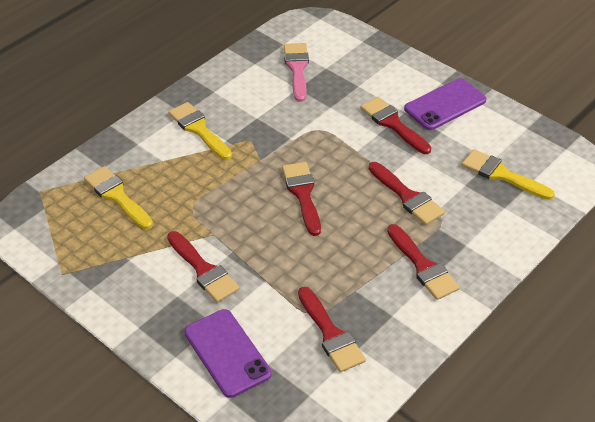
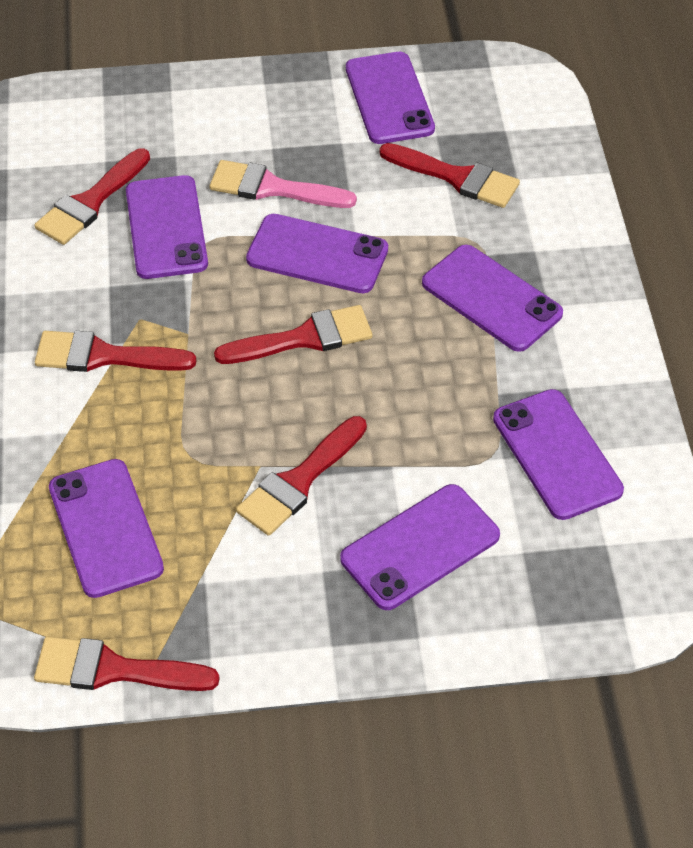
purple phone: 2 -> 7
yellow brush: 3 -> 0

